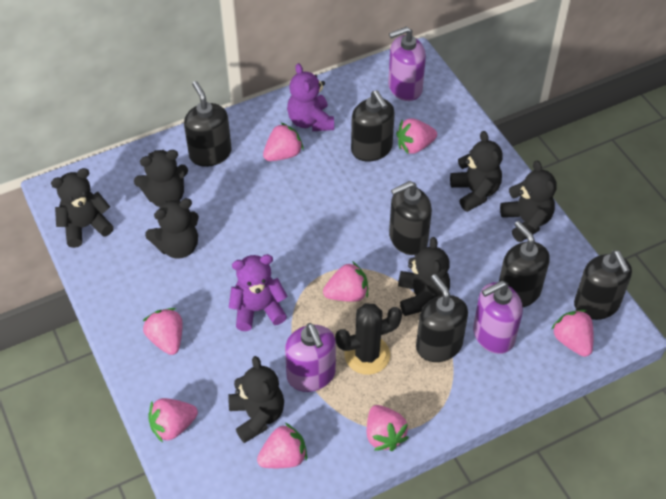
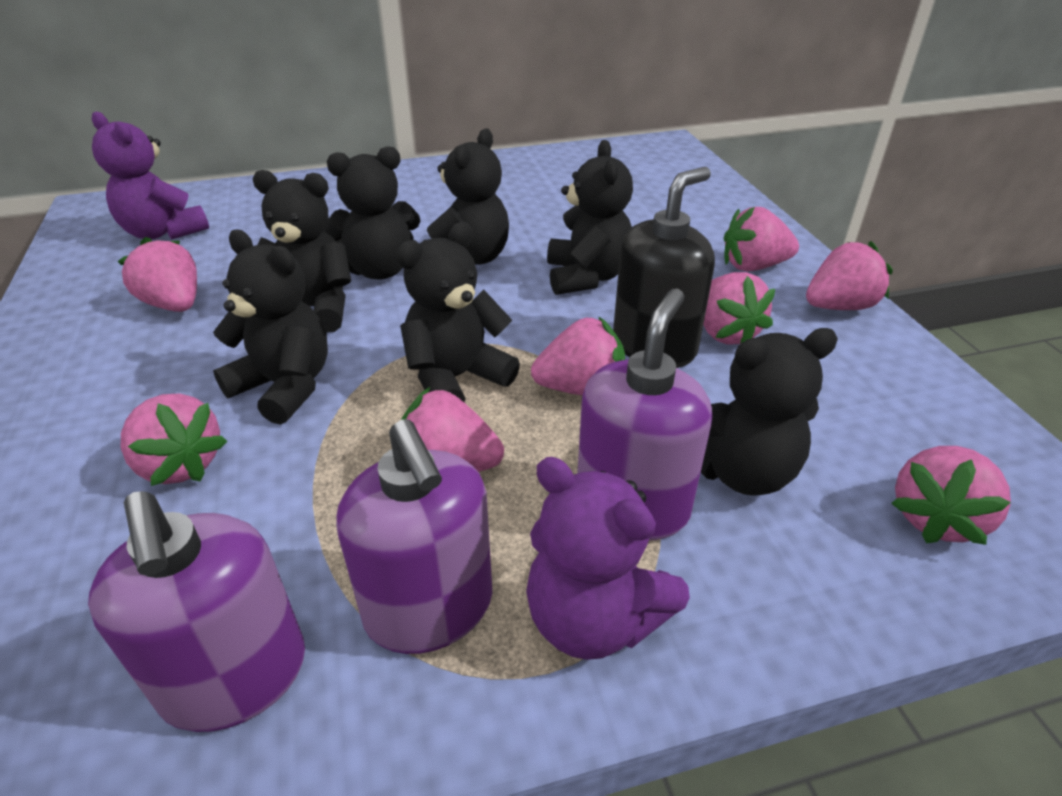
black cactus: 1 -> 0
black soap dispenser: 6 -> 1

